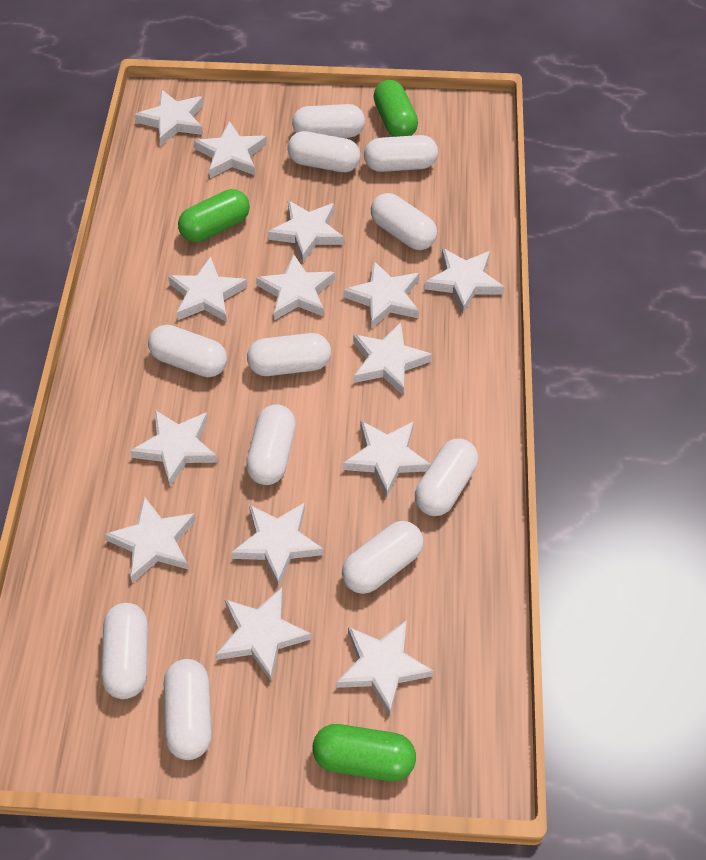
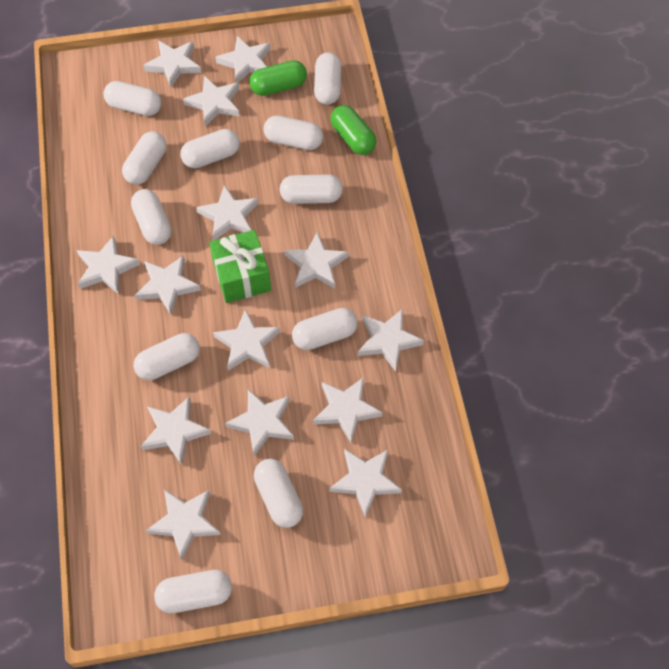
green capsule: 3 -> 2
green gift: 0 -> 1

